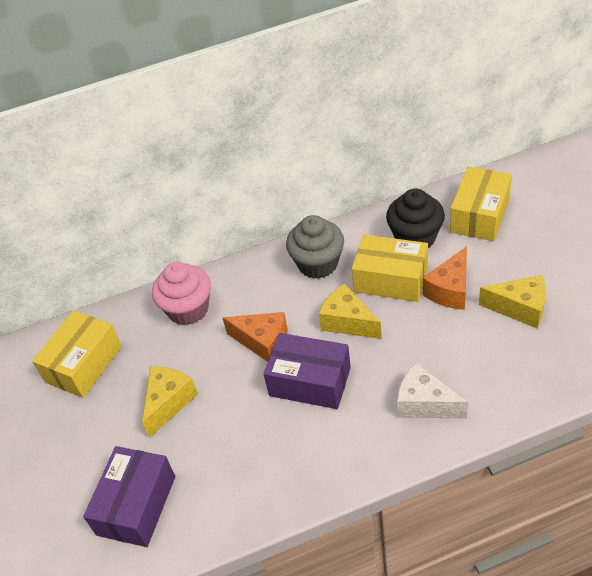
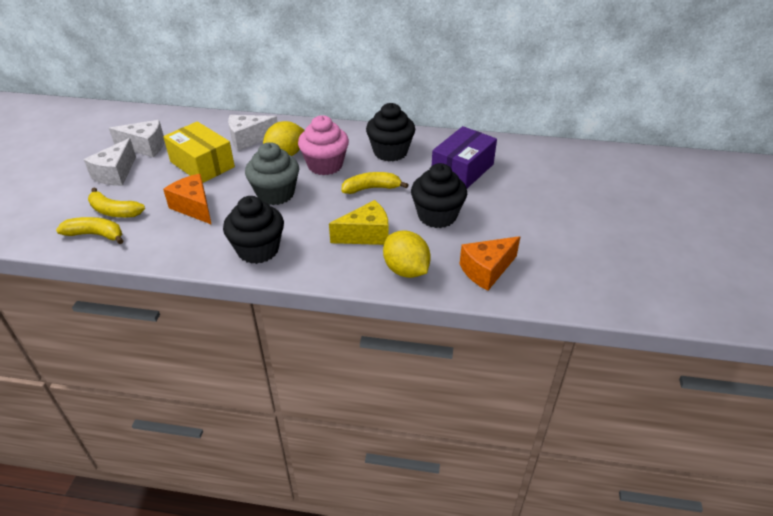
black cupcake: 1 -> 3
purple box: 2 -> 1
white cheese: 1 -> 3
yellow banana: 0 -> 3
yellow box: 3 -> 1
yellow cheese: 3 -> 1
yellow lemon: 0 -> 2

